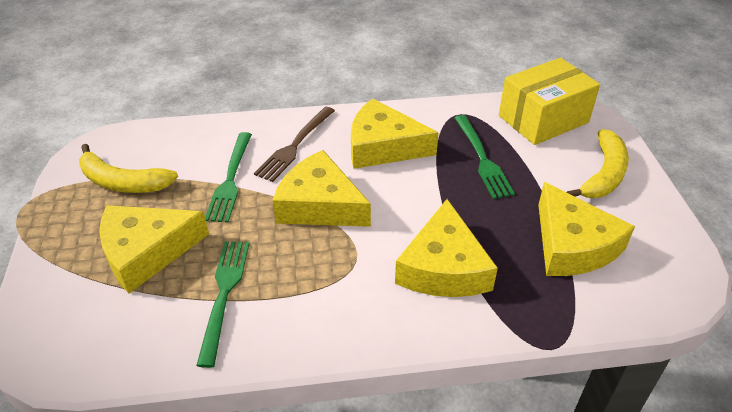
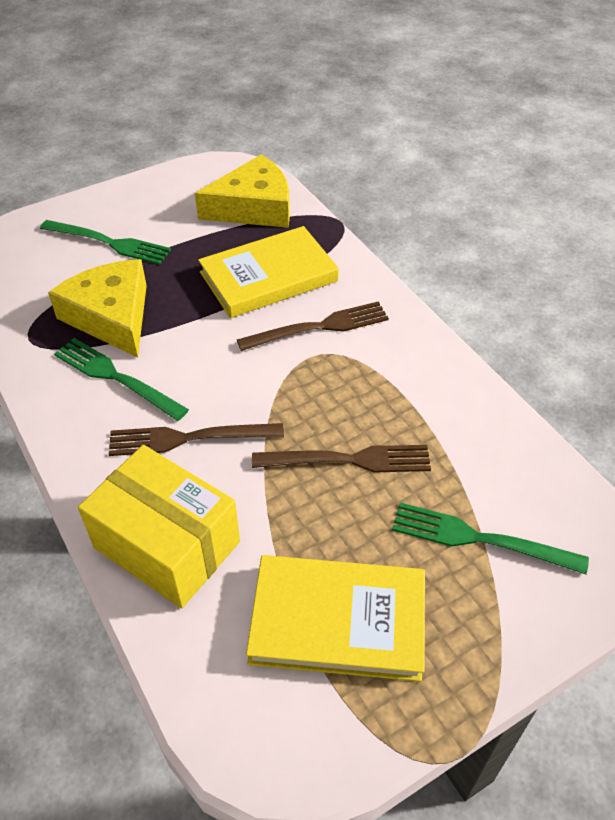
brown fork: 1 -> 3
yellow banana: 2 -> 0
yellow book: 0 -> 2
yellow cheese: 5 -> 2

